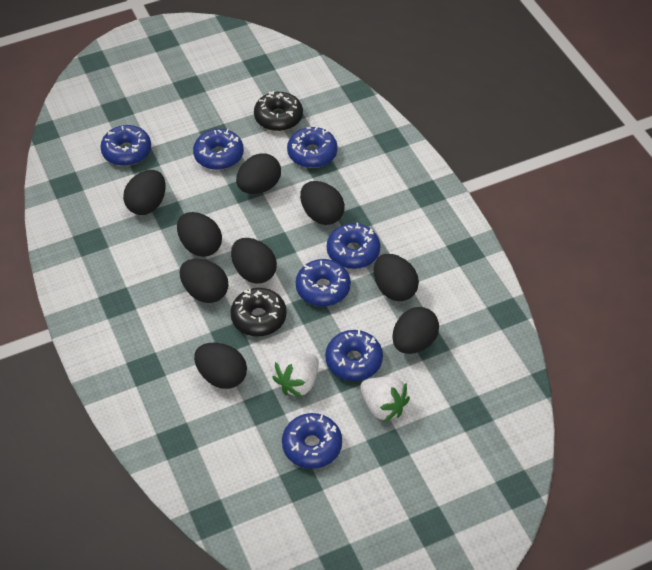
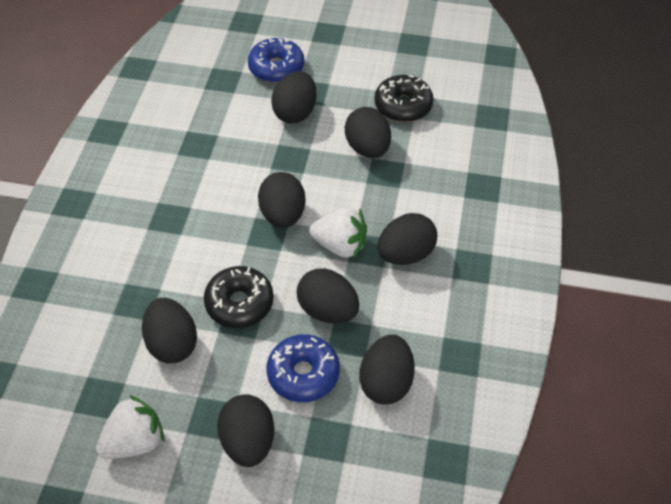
black egg: 9 -> 8
blue donut: 7 -> 2

